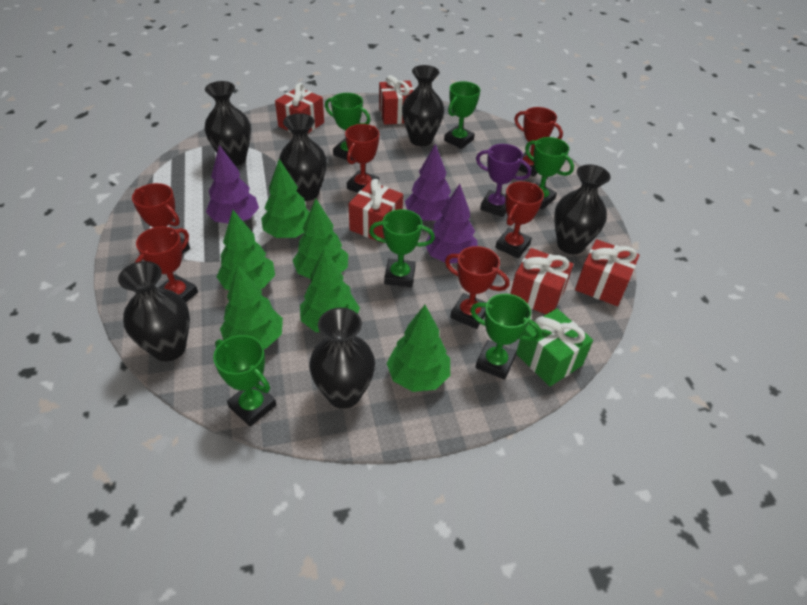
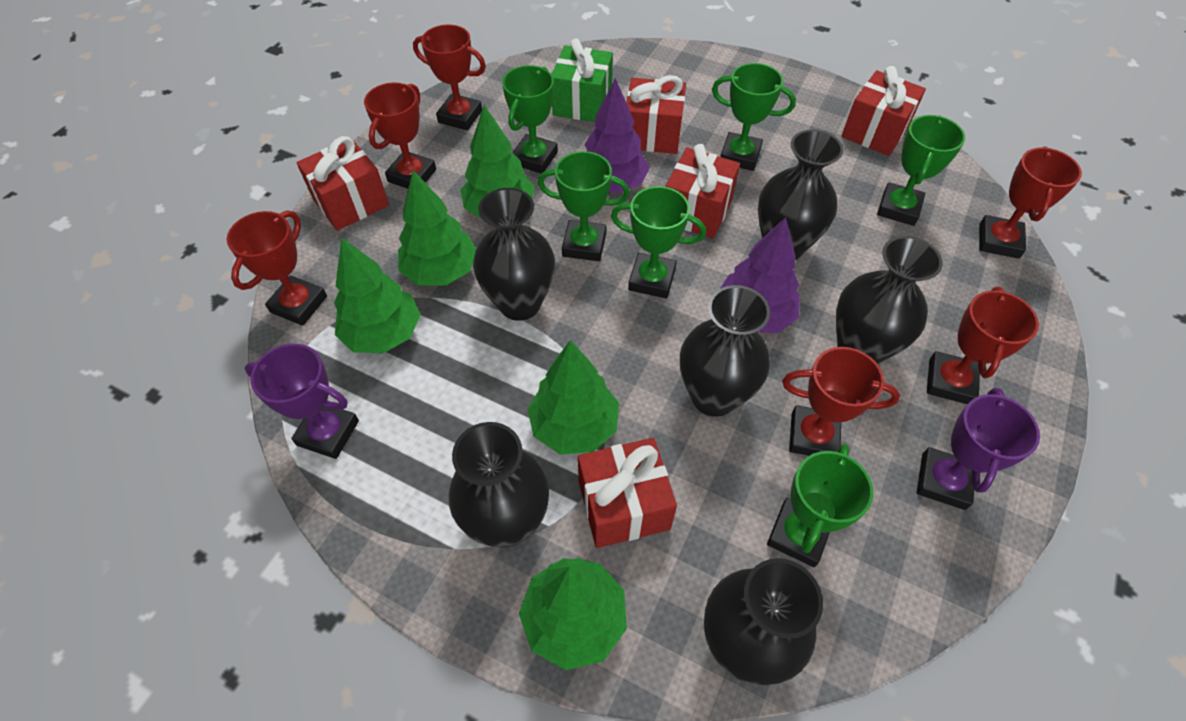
green tree: 6 -> 5
purple tree: 3 -> 2
purple trophy: 1 -> 2

